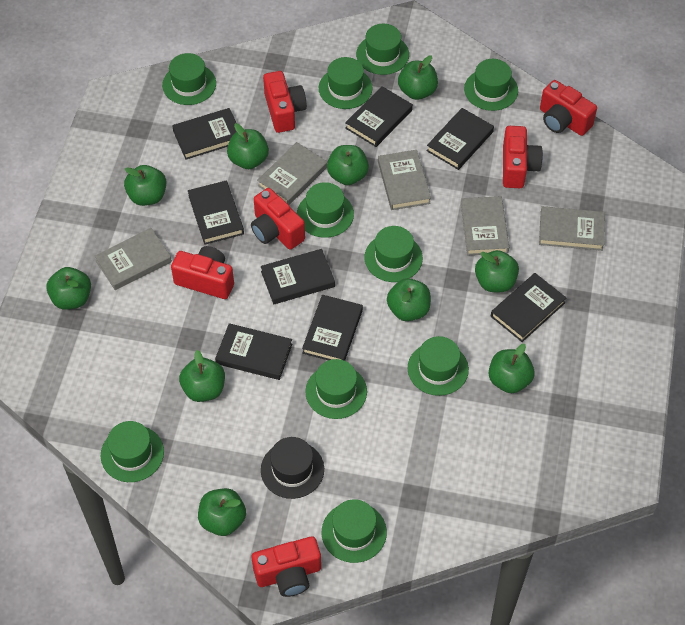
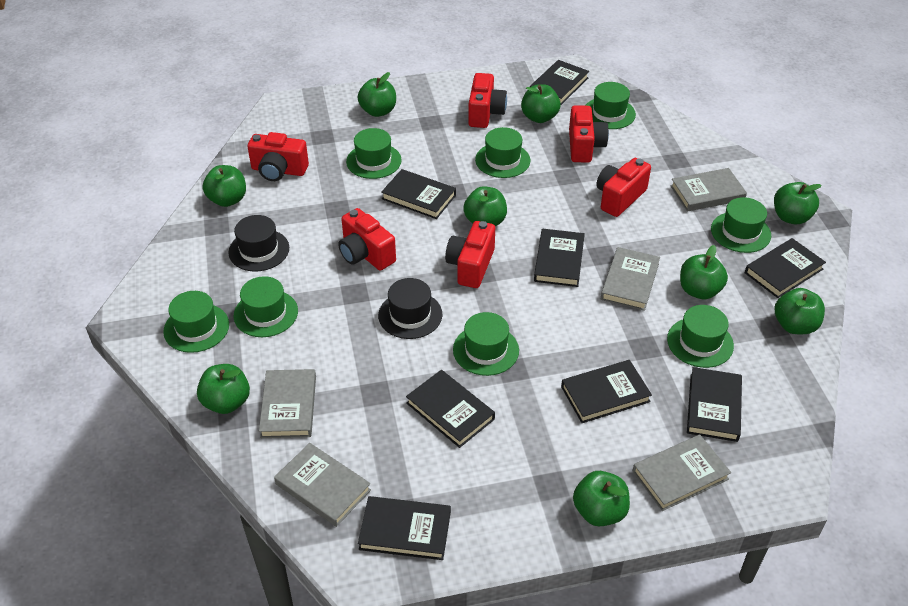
black hat: 1 -> 2
green apple: 10 -> 9
green hat: 10 -> 8

